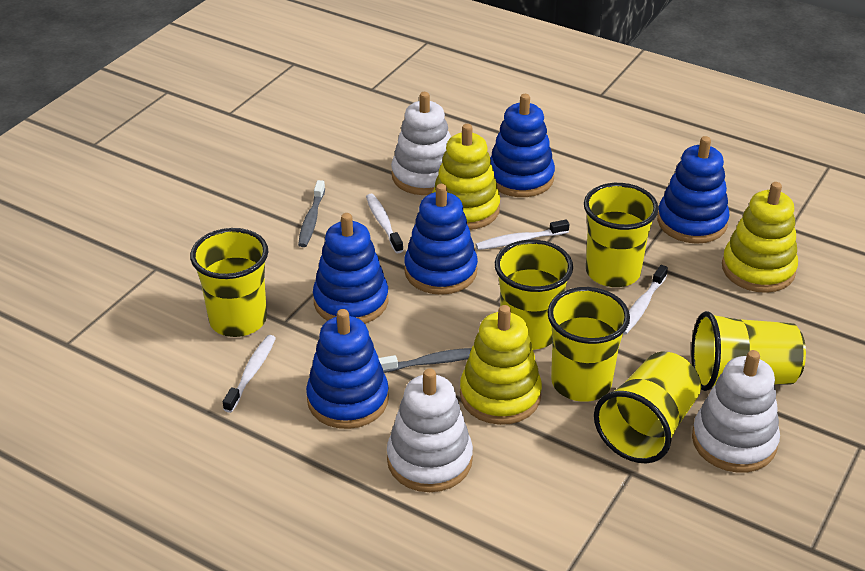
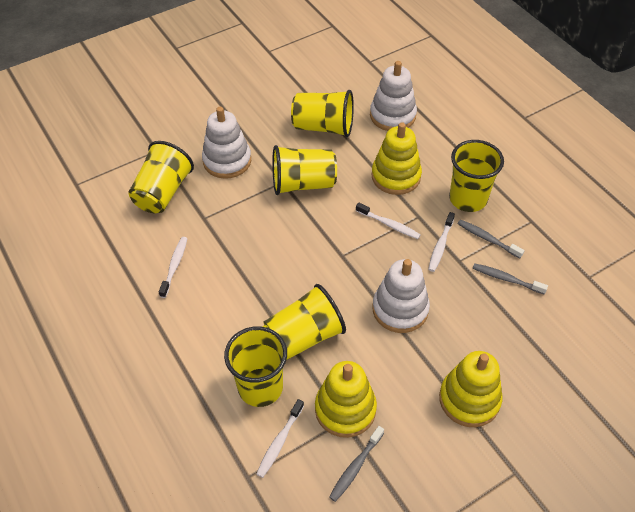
blue stacking toy: 5 -> 0
grey toothbrush: 2 -> 3

